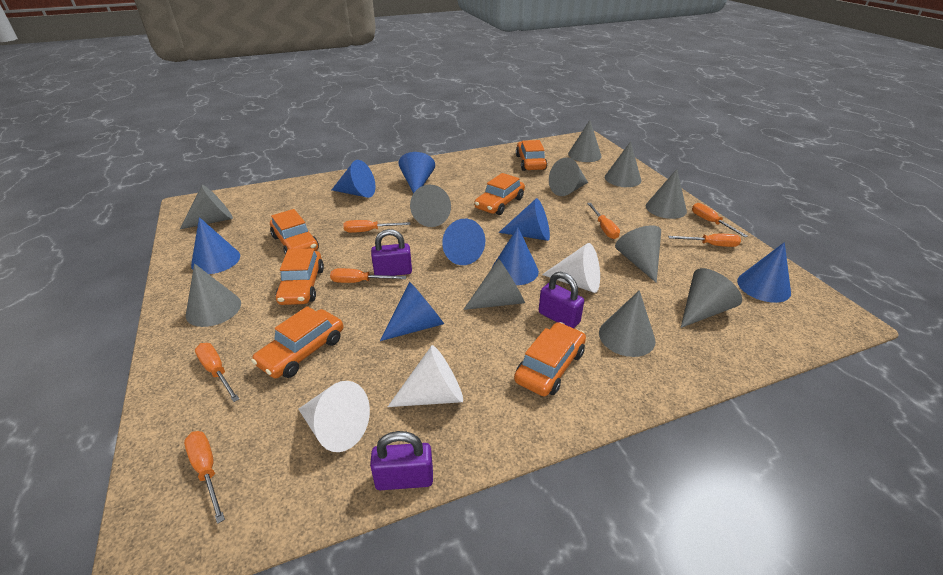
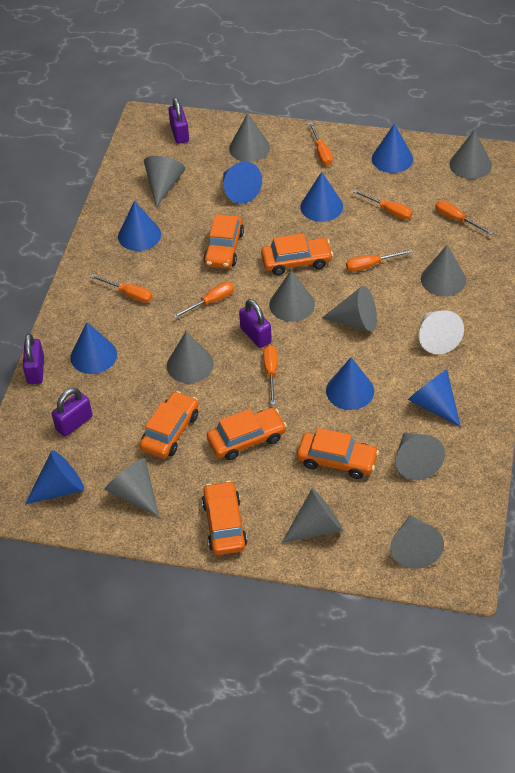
purple padlock: 3 -> 4
white cone: 3 -> 1

